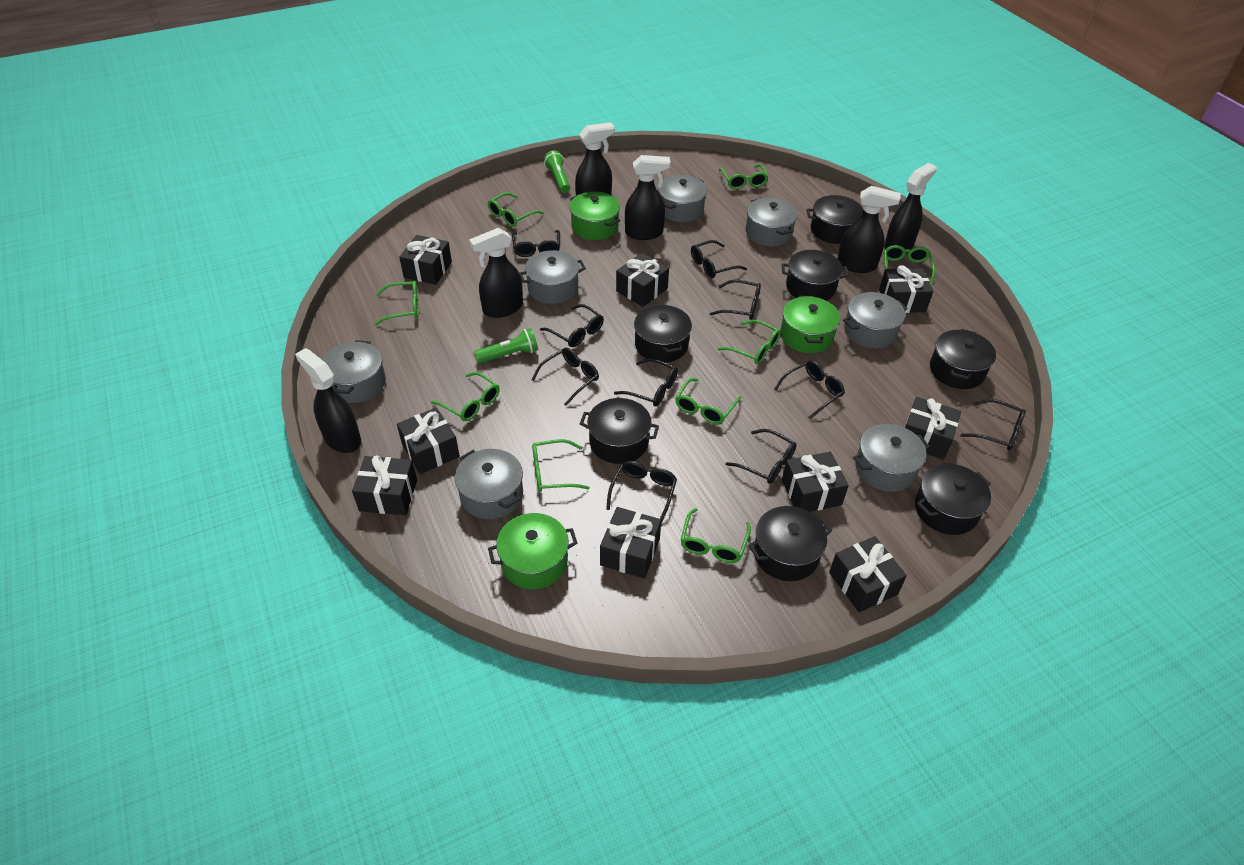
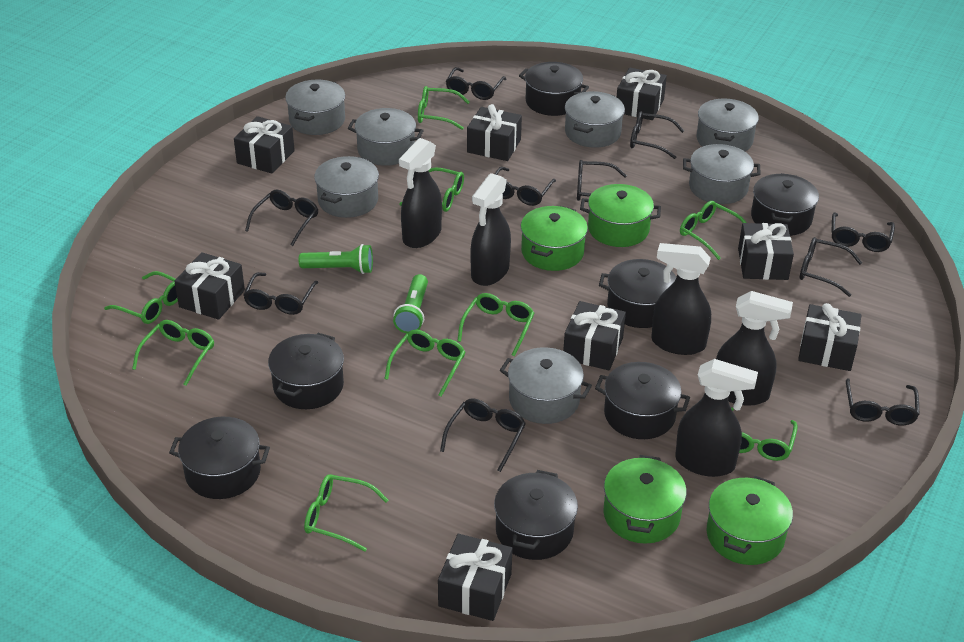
black gift: 9 -> 8
black spray bottle: 6 -> 5
green pot: 3 -> 4

